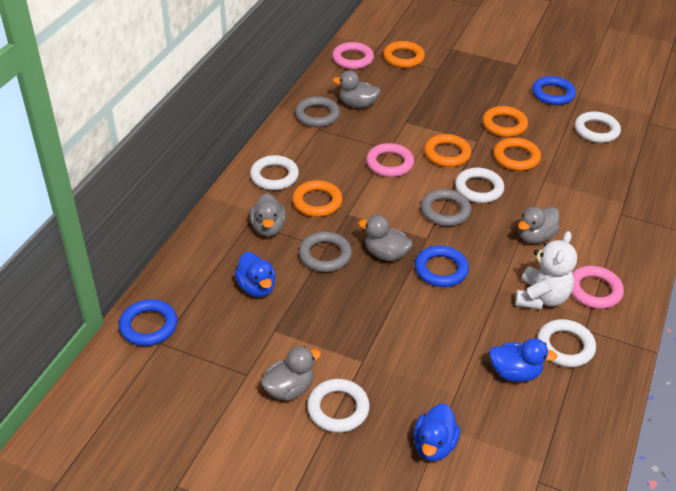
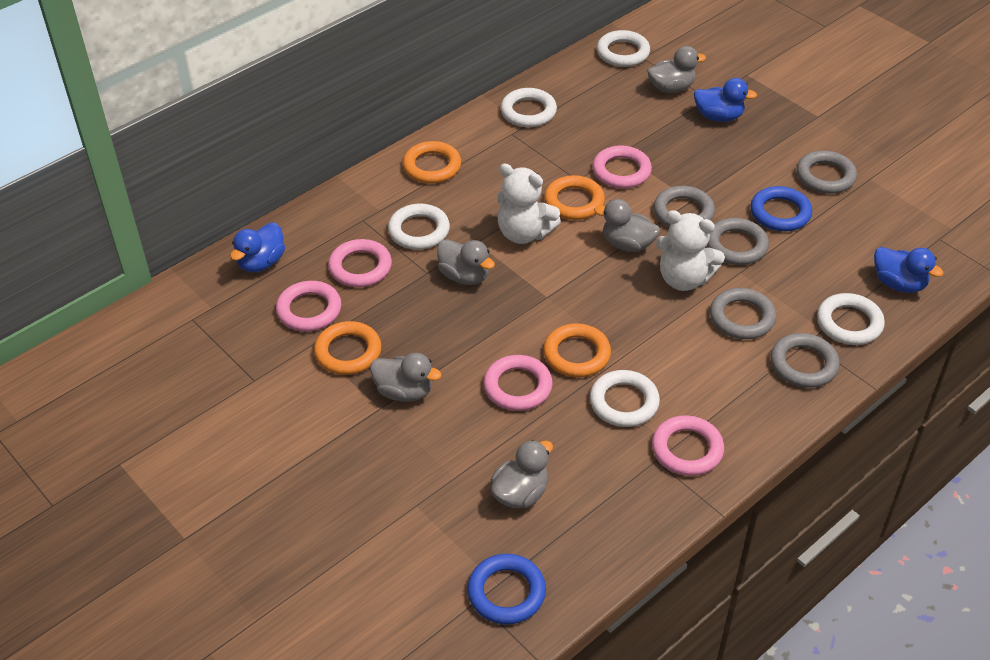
blue ring: 3 -> 2
grey ring: 3 -> 5
orange ring: 5 -> 4
pink ring: 3 -> 5
white teddy bear: 1 -> 2

